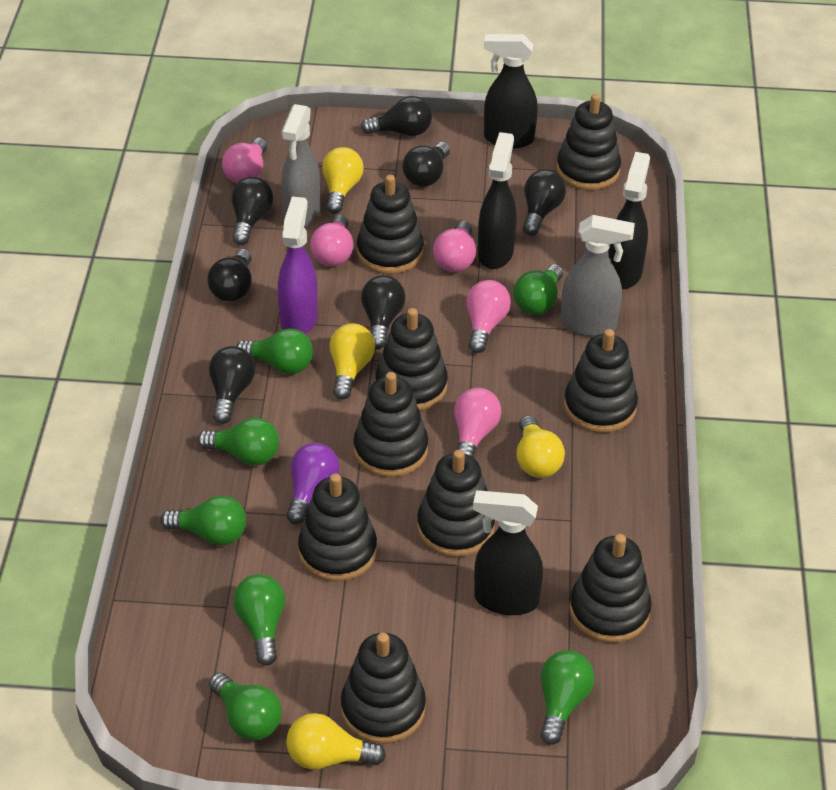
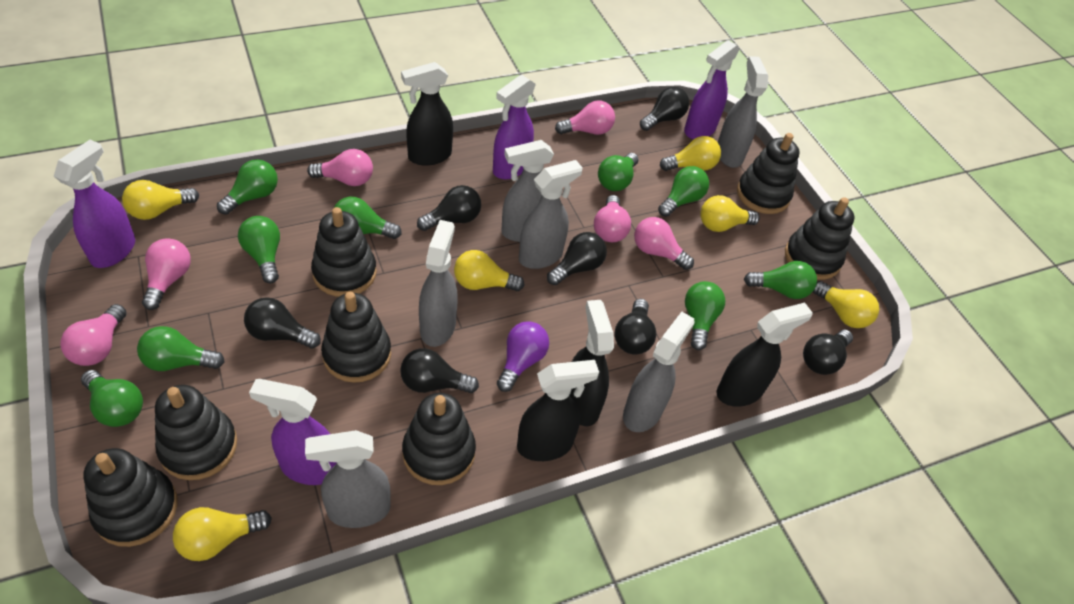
black stacking toy: 9 -> 7
green light bulb: 7 -> 9
grey spray bottle: 2 -> 6
pink light bulb: 5 -> 6
purple spray bottle: 1 -> 4
yellow light bulb: 4 -> 6

